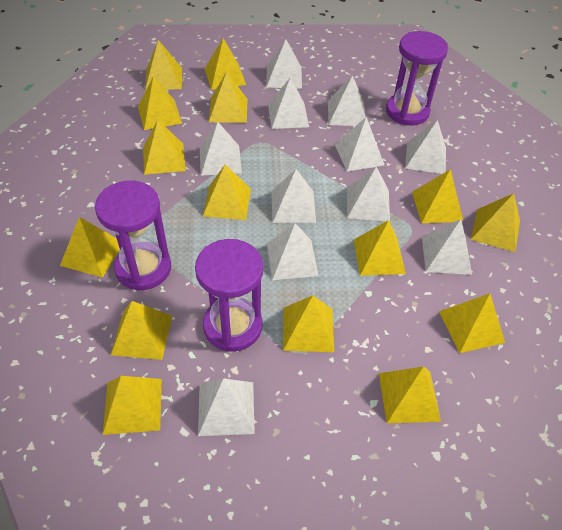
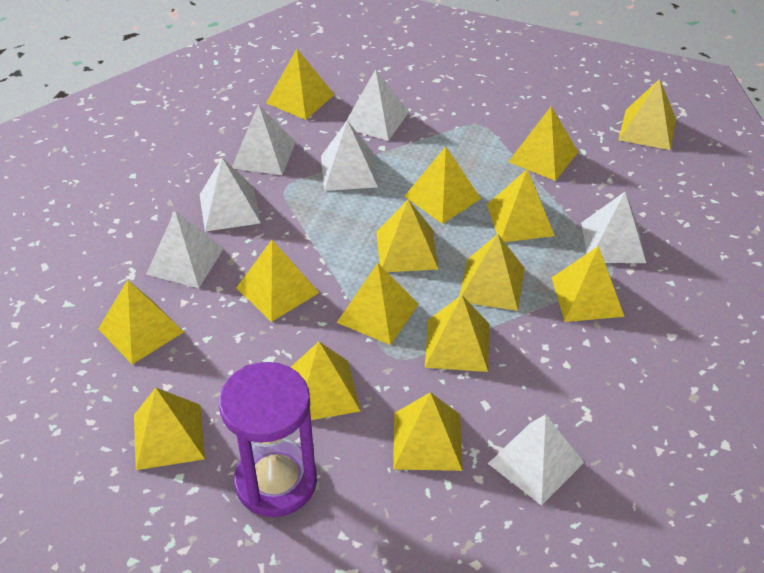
purple hourglass: 3 -> 1
white pyramid: 11 -> 7

